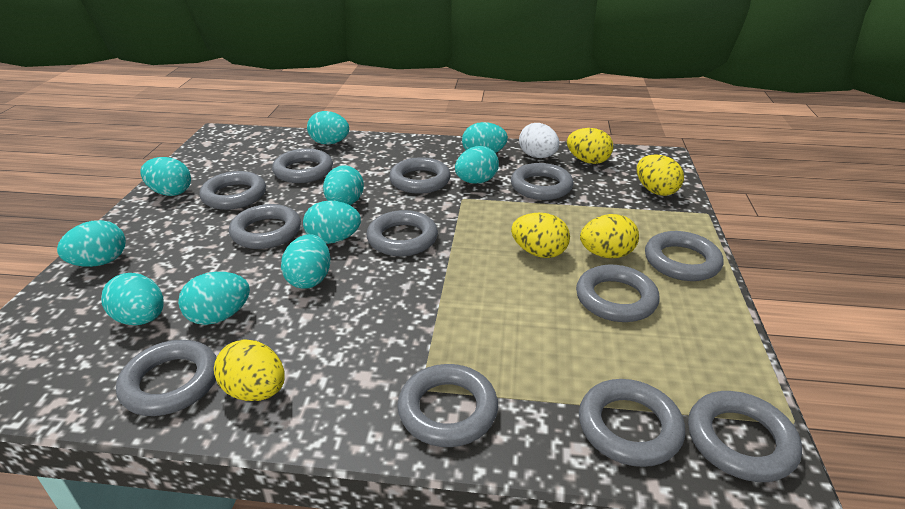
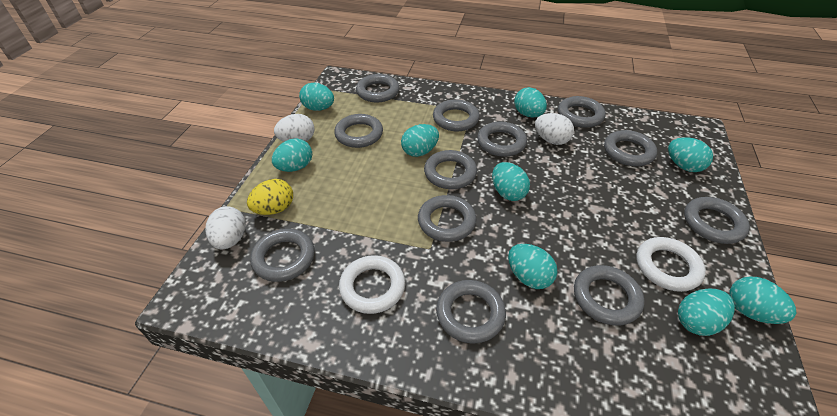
turquoise egg: 10 -> 9
white egg: 1 -> 3
white ring: 0 -> 2
yellow egg: 5 -> 1

